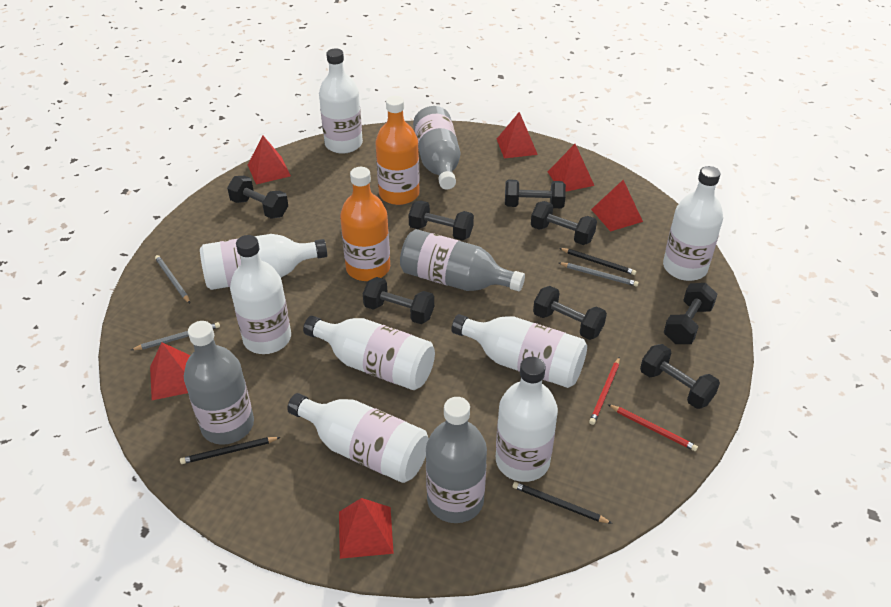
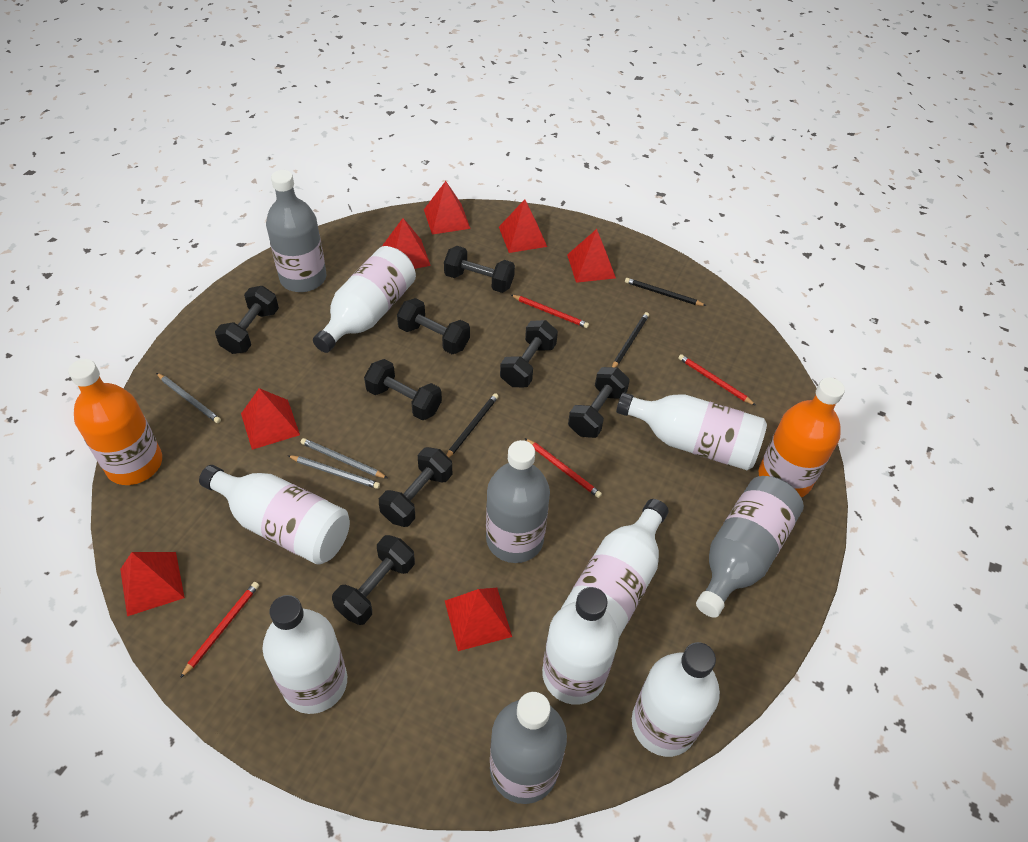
red pencil: 2 -> 4
red pyramid: 6 -> 7
white bottle: 8 -> 7

